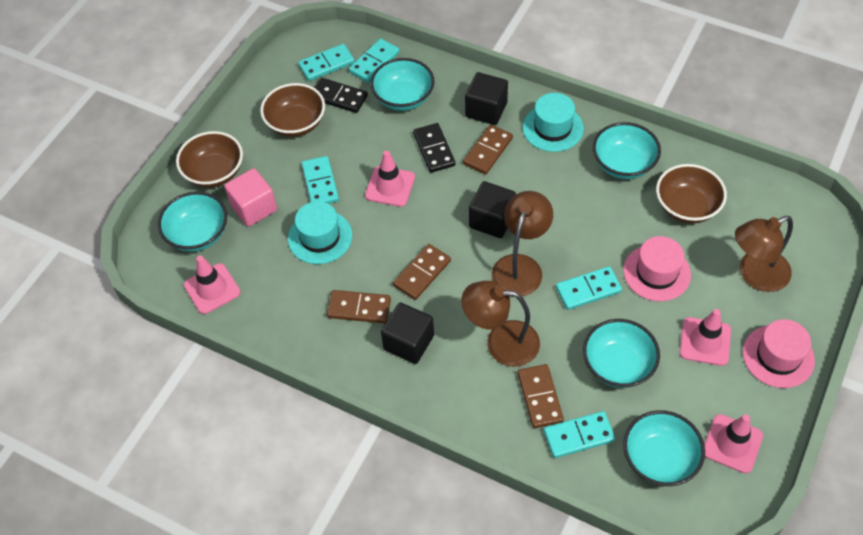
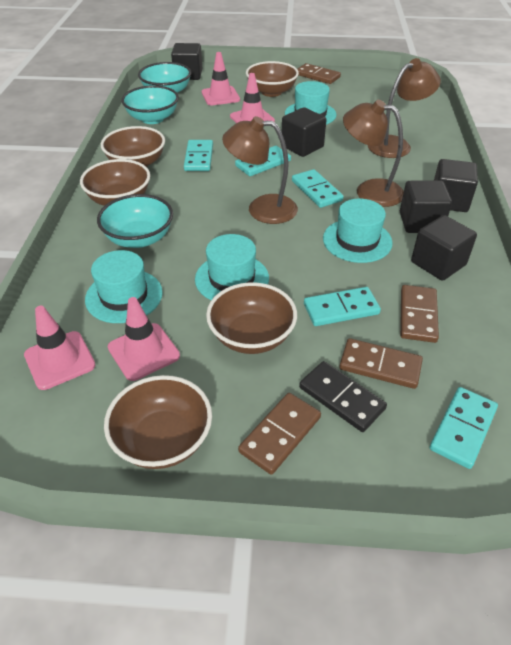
black cube: 3 -> 5
black domino: 2 -> 1
brown bowl: 3 -> 5
pink cube: 1 -> 0
pink hat: 2 -> 0
turquoise bowl: 5 -> 3
turquoise hat: 2 -> 4

